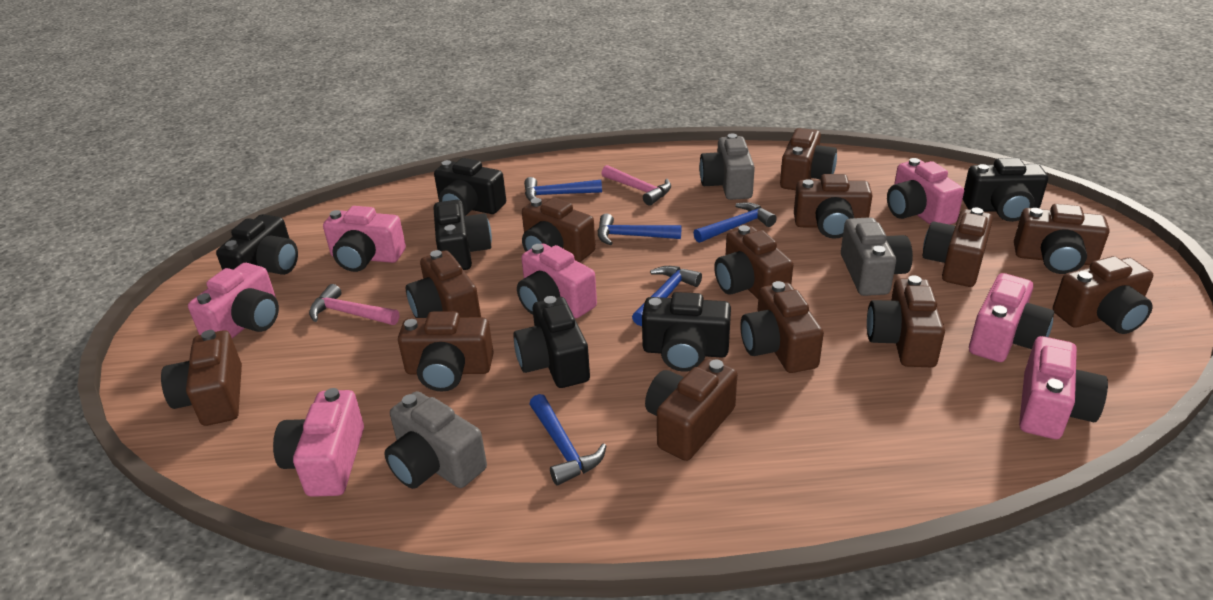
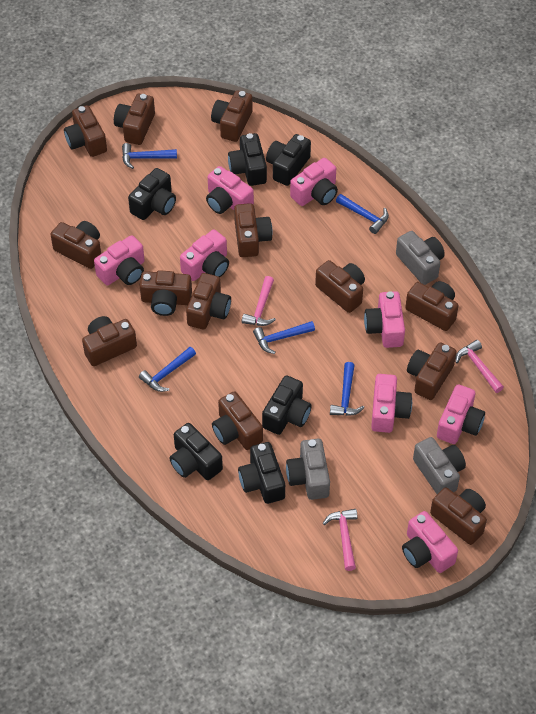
pink camera: 7 -> 8
pink hammer: 2 -> 3

